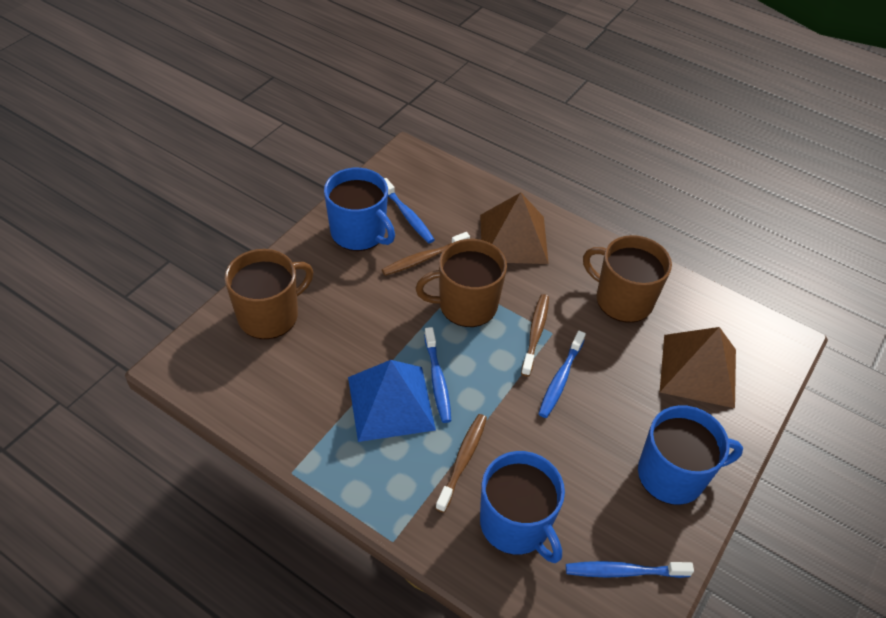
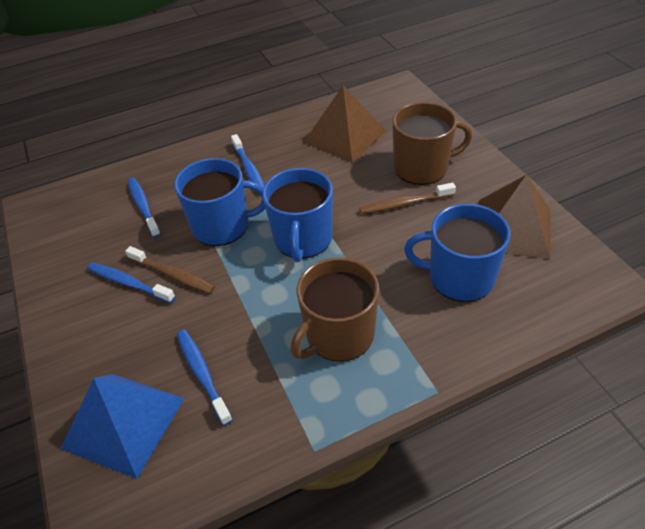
brown mug: 3 -> 2
brown toothbrush: 3 -> 2

